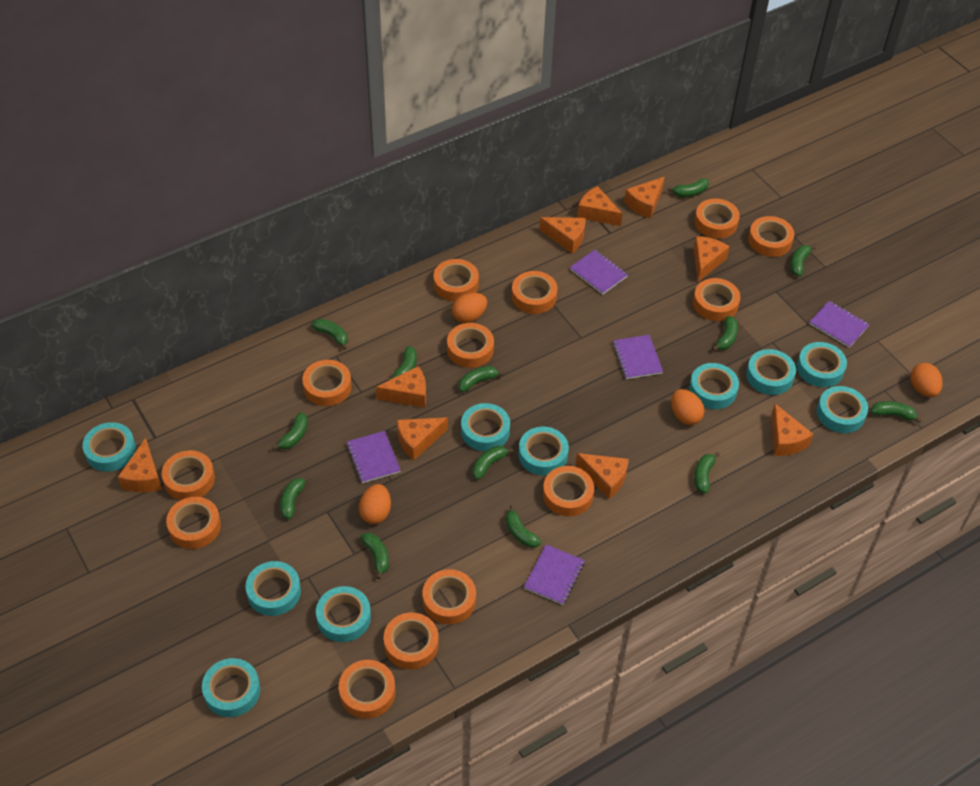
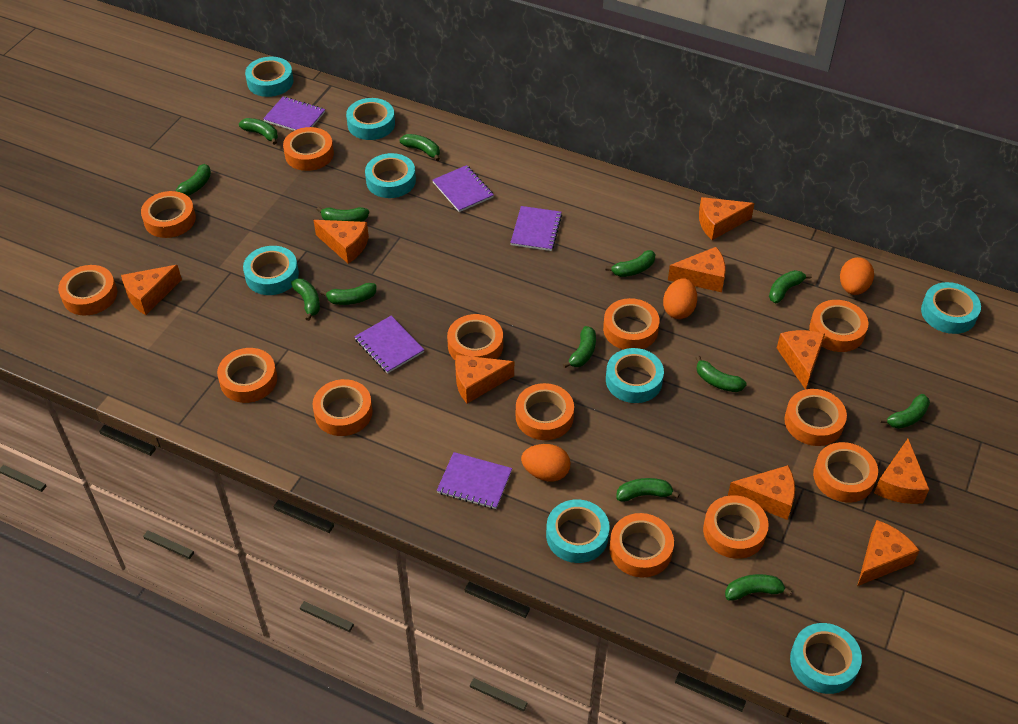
orange egg: 4 -> 3
turquoise tape: 10 -> 8

